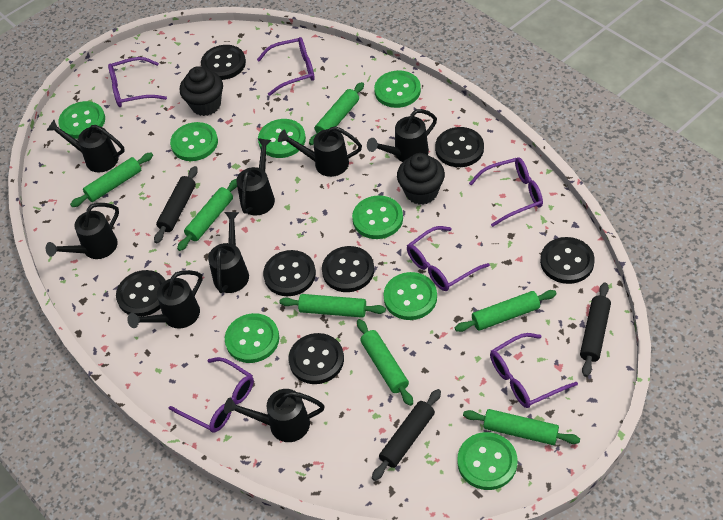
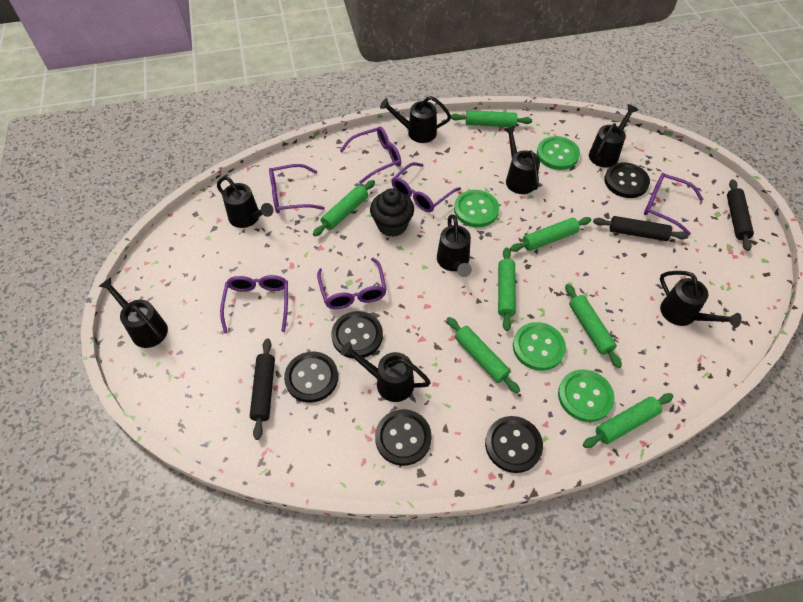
black button: 7 -> 5
black cupcake: 2 -> 1
green button: 8 -> 4

